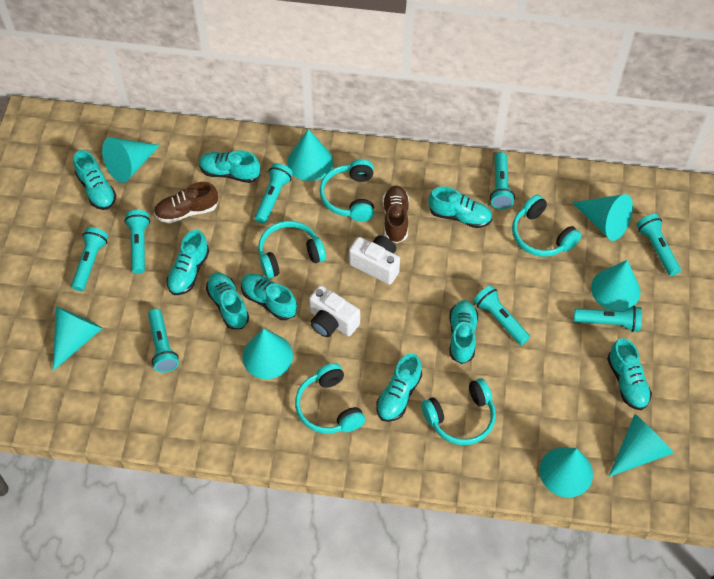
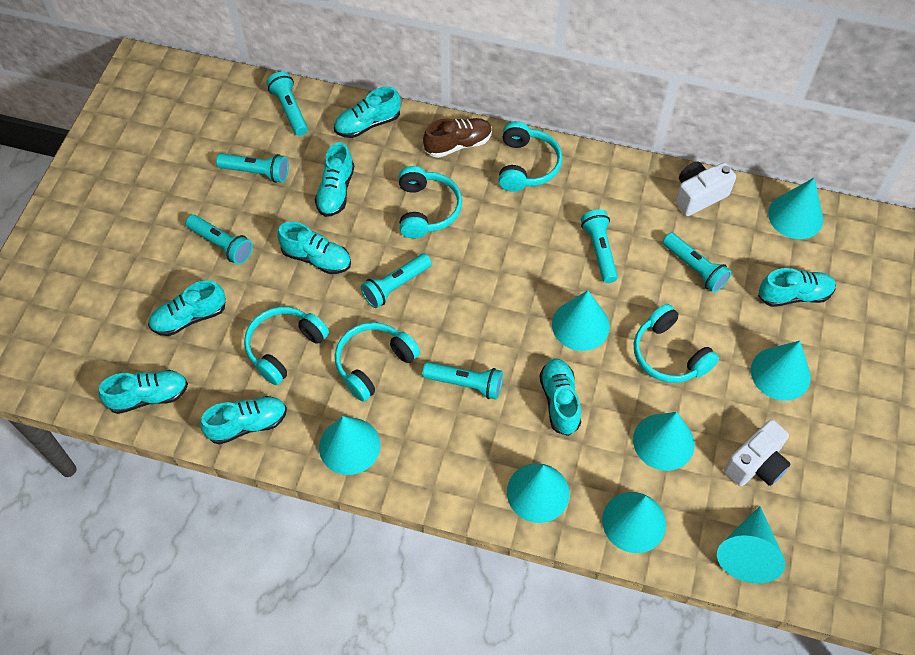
brown shoe: 2 -> 1
turquoise flashlight: 8 -> 7
turquoise shoe: 9 -> 8

